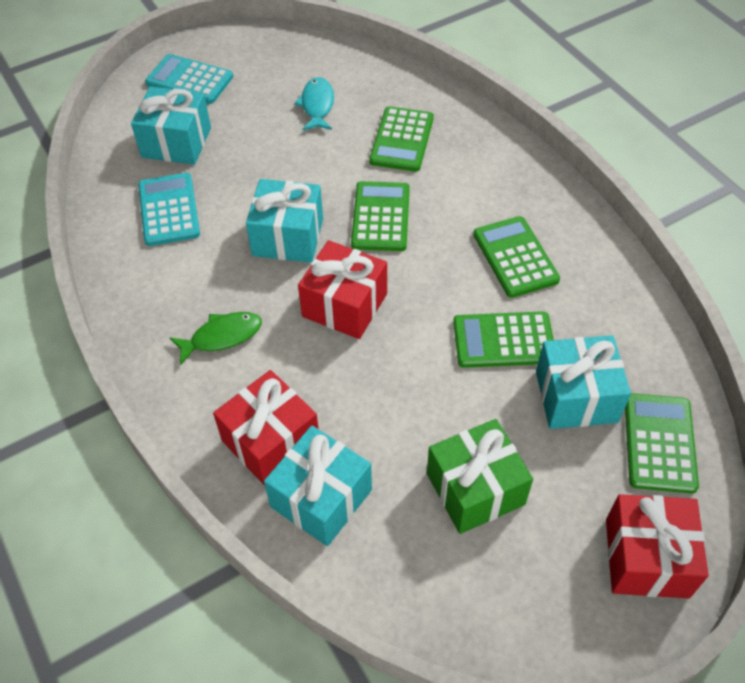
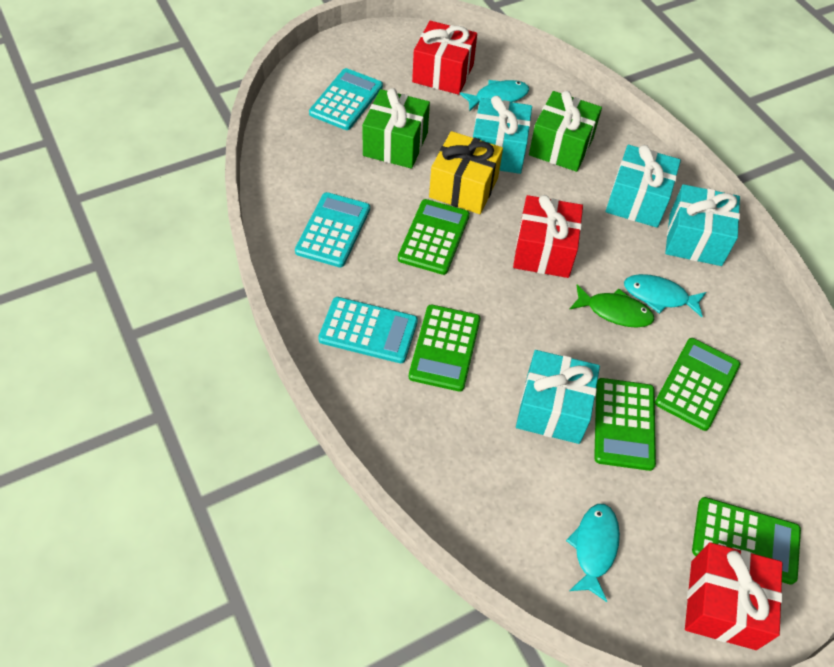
green gift: 1 -> 2
turquoise calculator: 2 -> 3
turquoise fish: 1 -> 3
yellow gift: 0 -> 1

